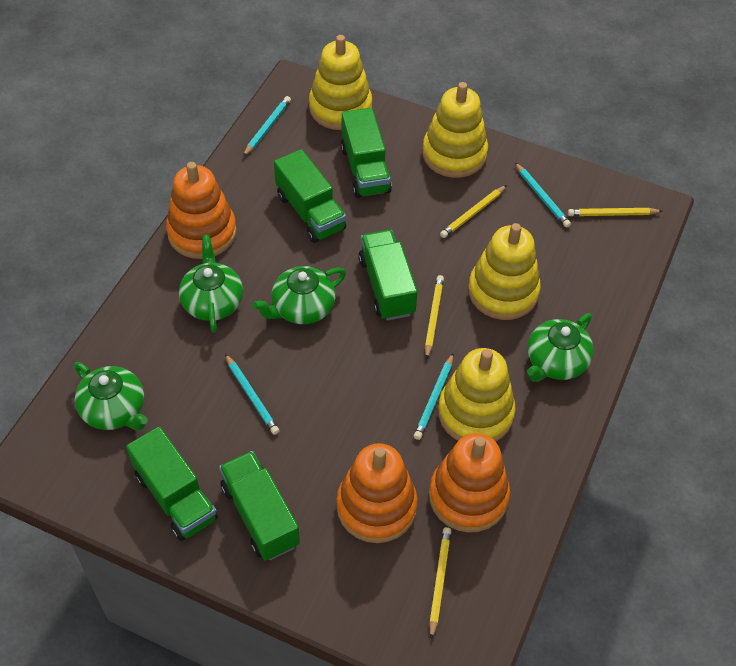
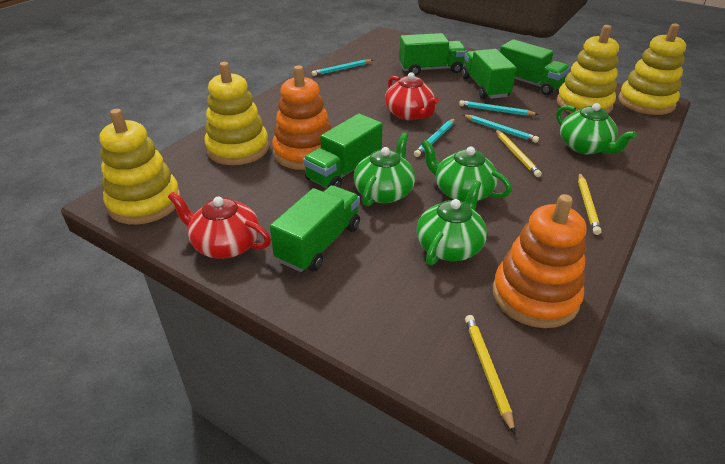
orange stacking toy: 3 -> 2
red teapot: 0 -> 2
yellow pencil: 4 -> 3

